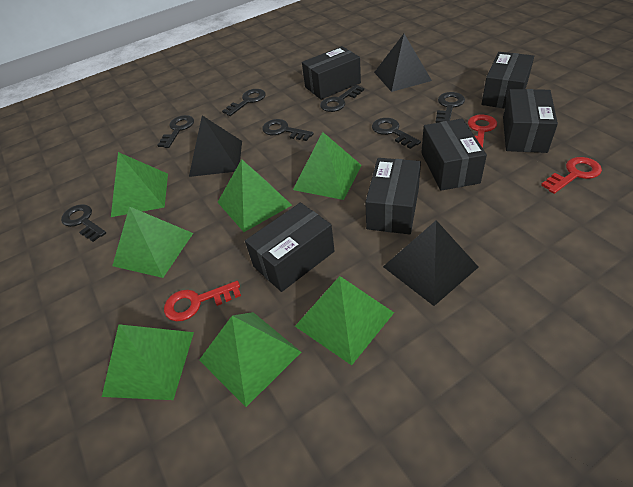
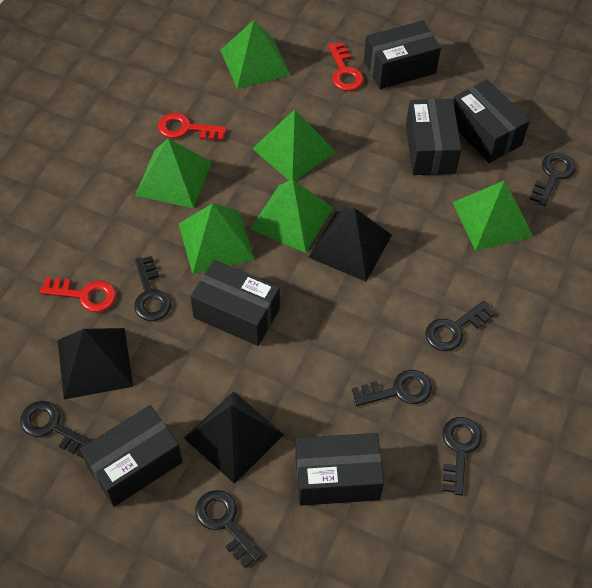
green pyramid: 7 -> 6

